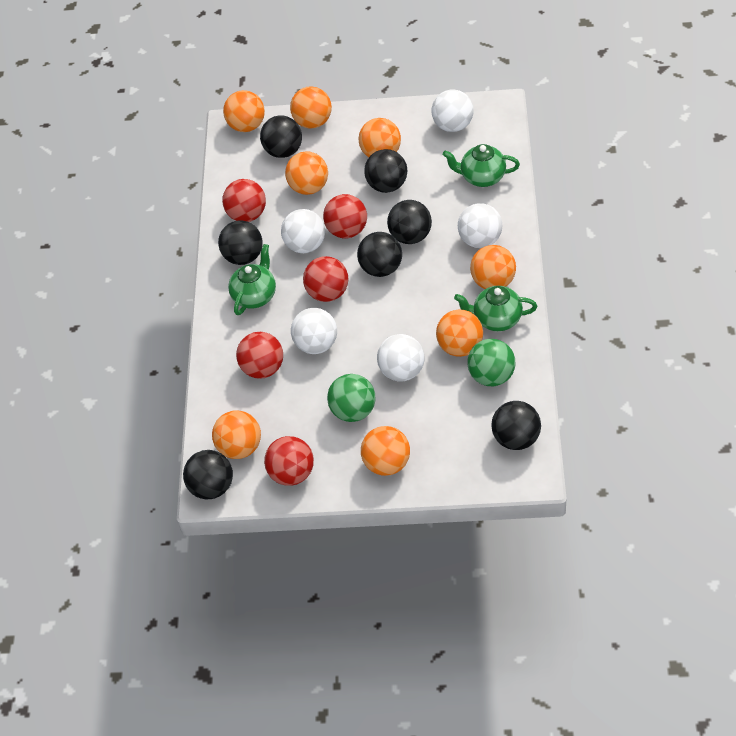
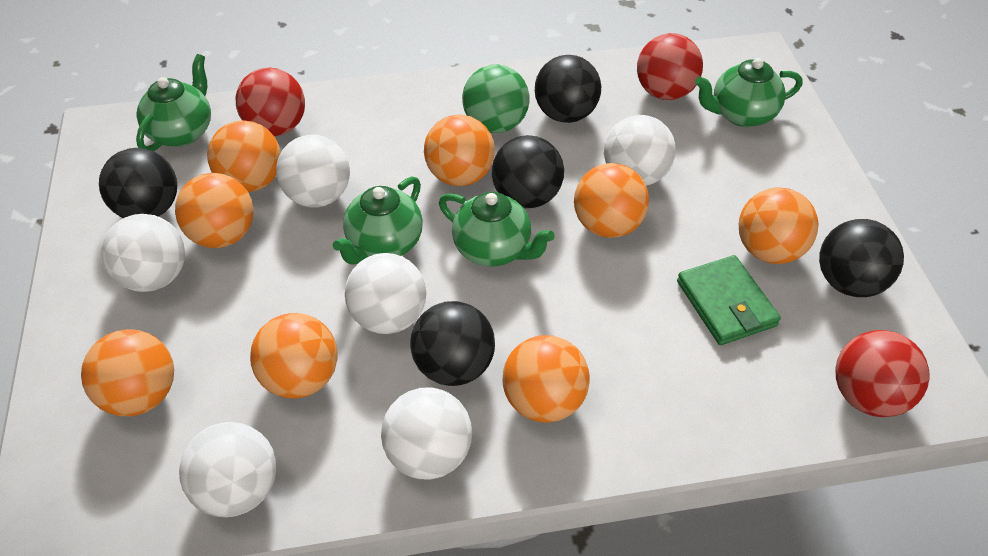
black ball: 7 -> 5
green ball: 2 -> 1
green teapot: 3 -> 4
green wallet: 0 -> 1
red ball: 5 -> 3
white ball: 5 -> 6

